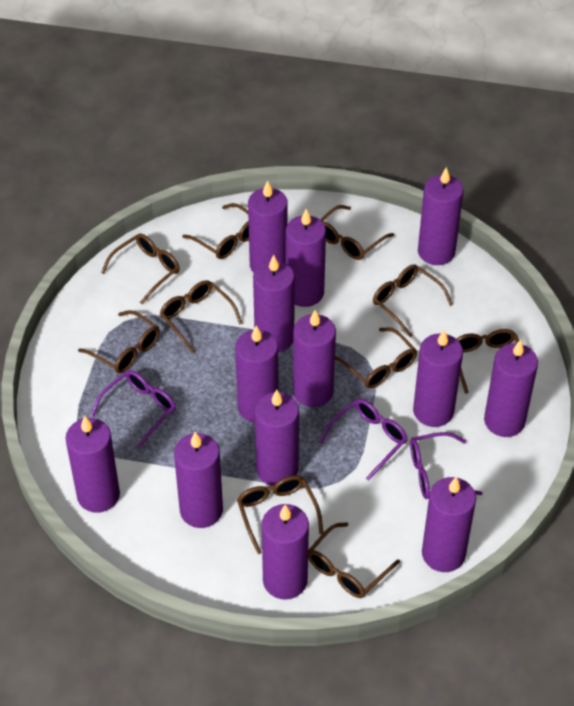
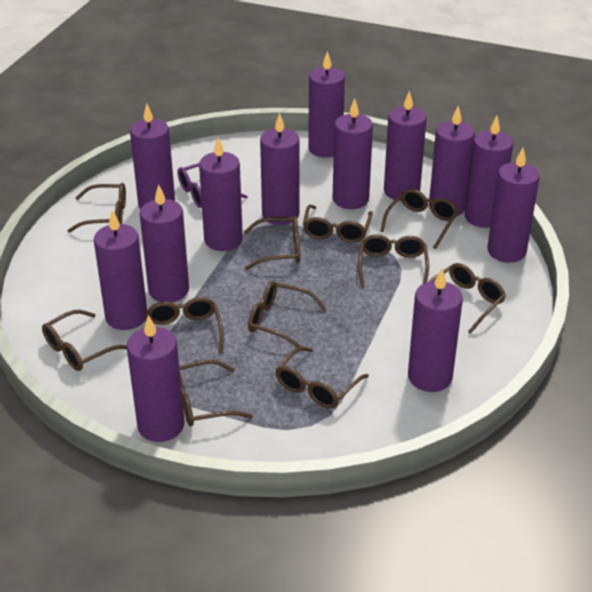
brown glasses: 10 -> 11
purple glasses: 3 -> 1

